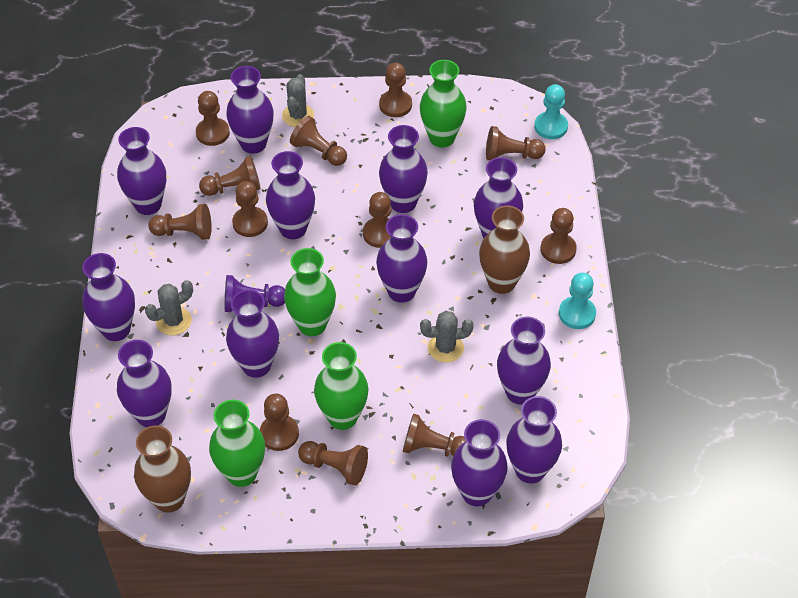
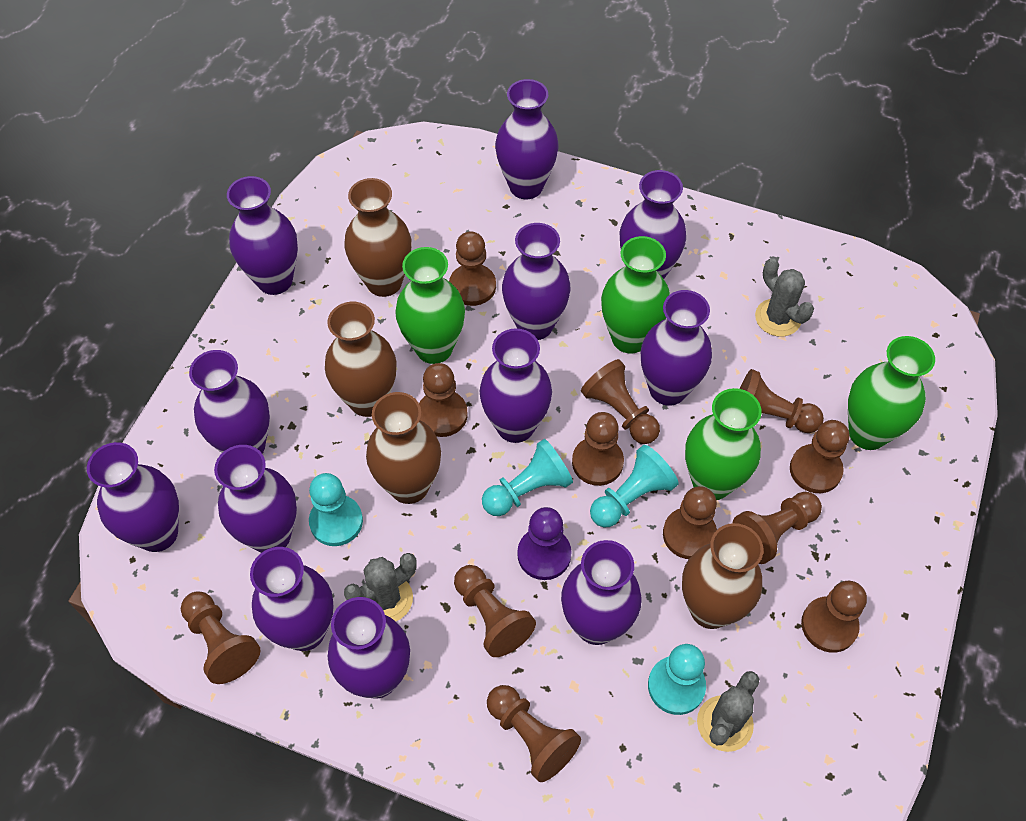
brown vase: 2 -> 4
turquoise pawn: 2 -> 4

